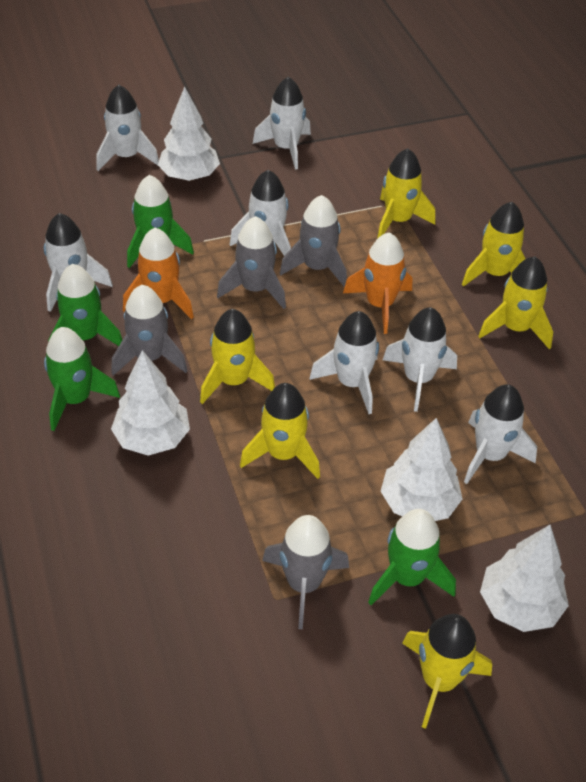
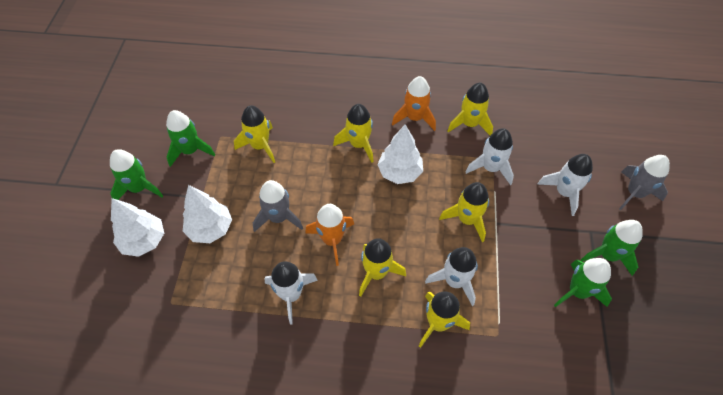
grey rocket: 4 -> 2
white rocket: 7 -> 4
white tree: 4 -> 3

